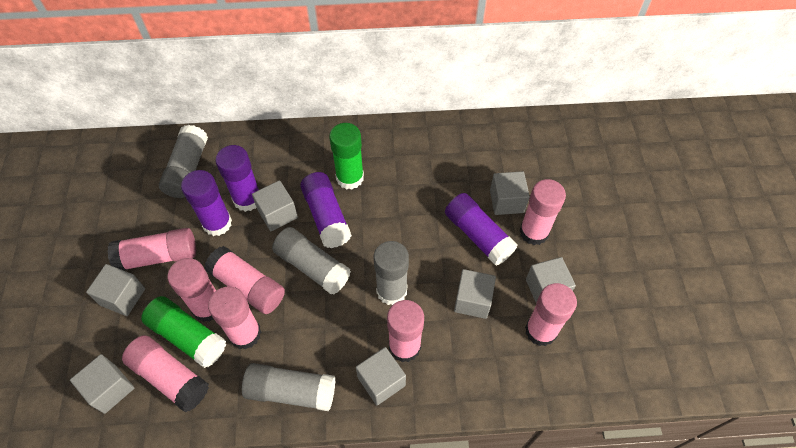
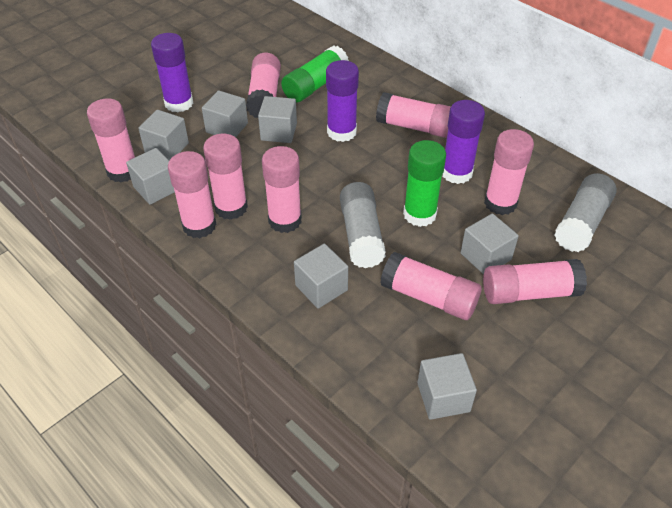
grey glue stick: 4 -> 2
pink glue stick: 8 -> 9
purple glue stick: 4 -> 3

